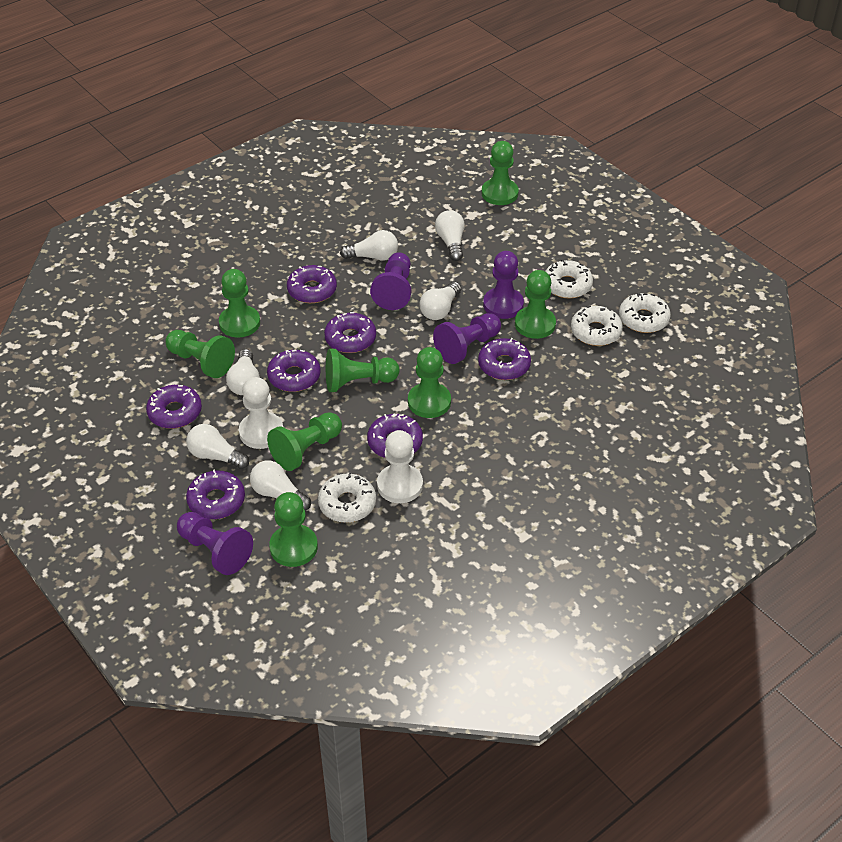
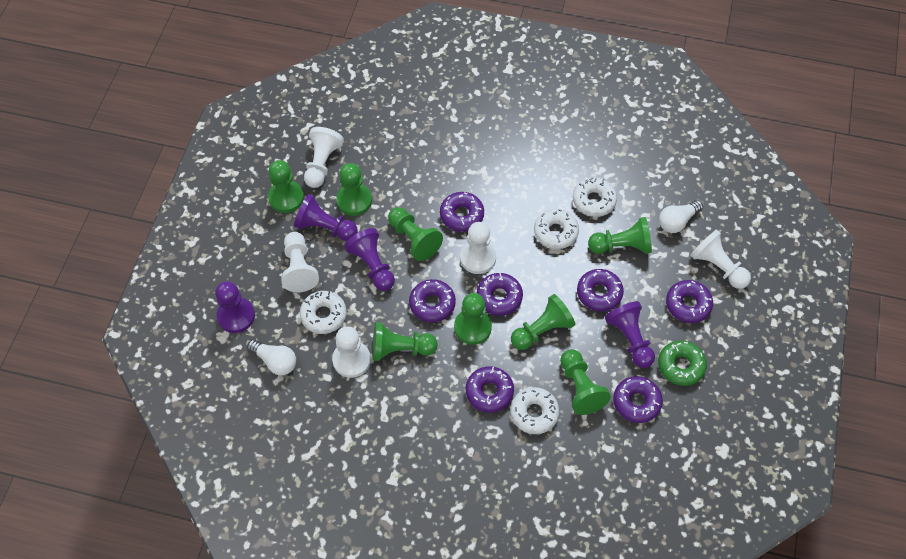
green donut: 0 -> 1
white light bulb: 6 -> 2
white pawn: 2 -> 5

